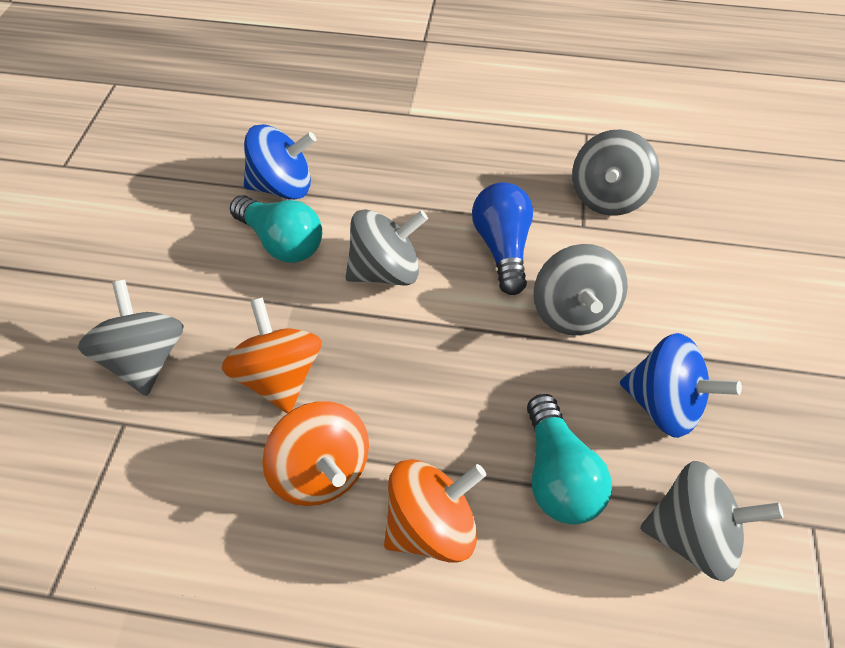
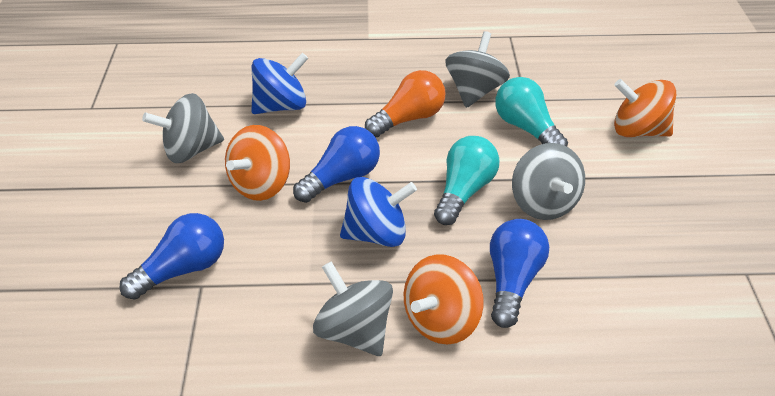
blue light bulb: 1 -> 3
grey spinning top: 5 -> 4
orange light bulb: 0 -> 1

